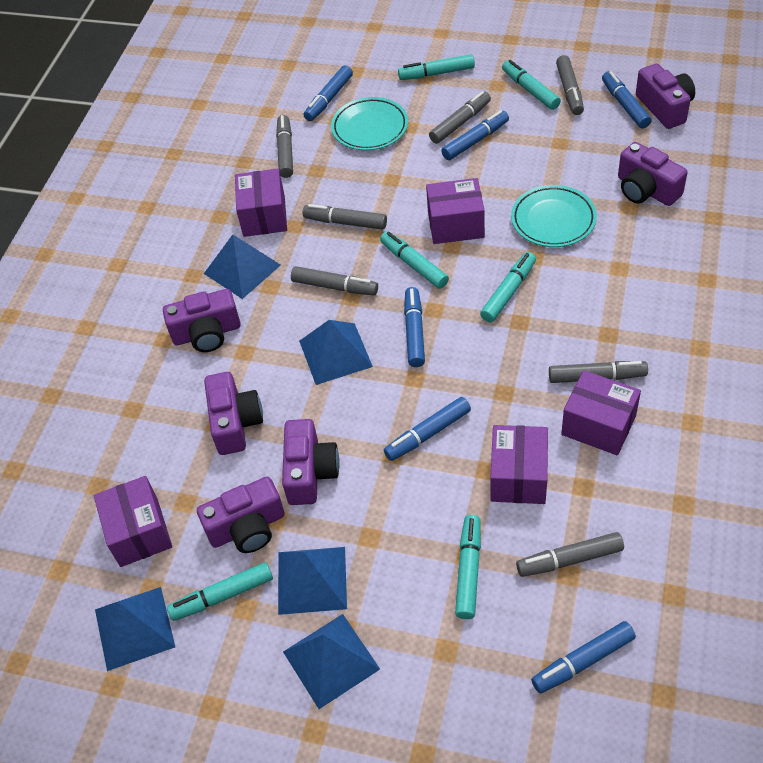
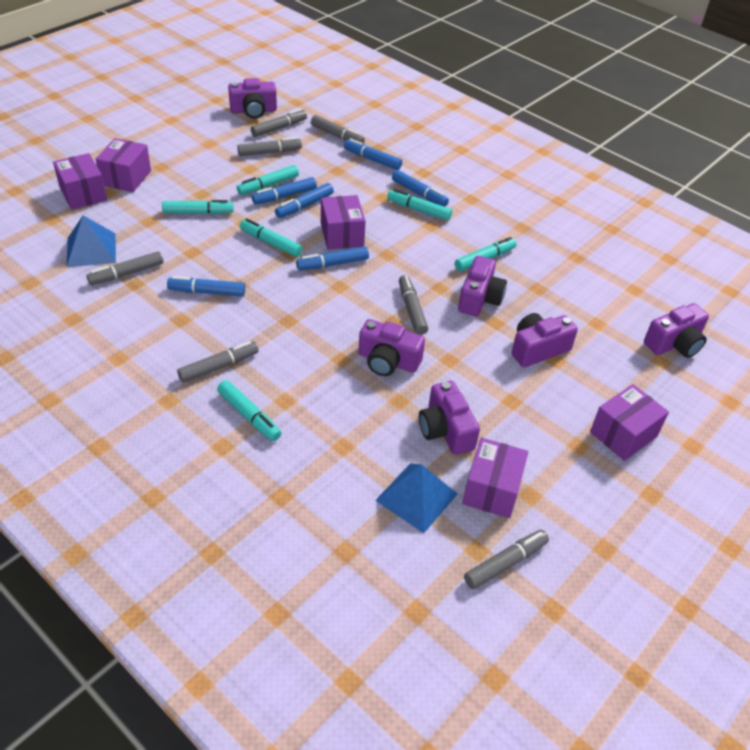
blue pyramid: 5 -> 2
turquoise plate: 2 -> 0

